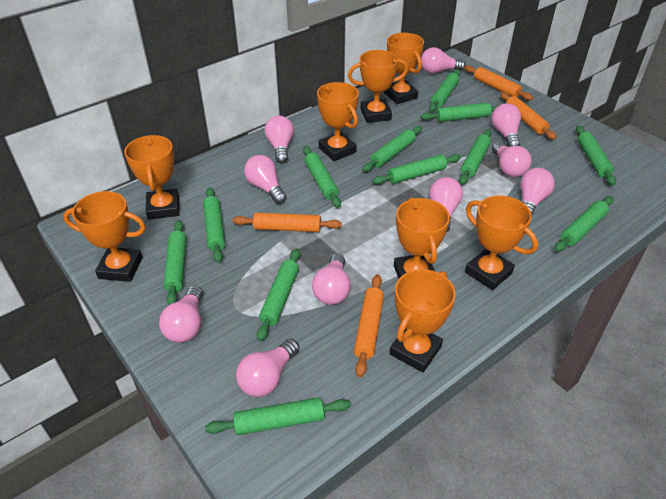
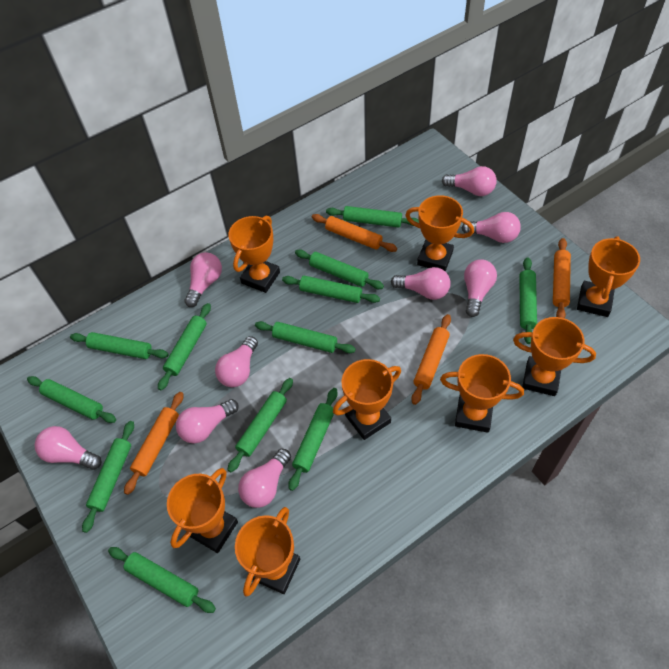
pink light bulb: 10 -> 9

